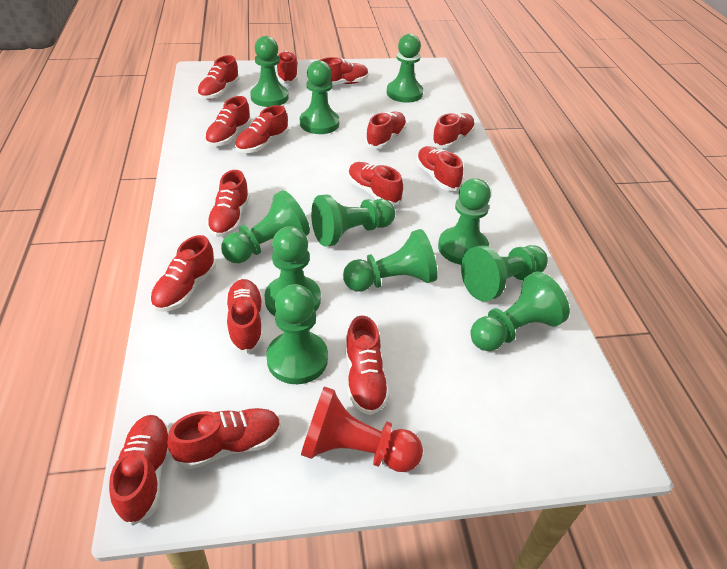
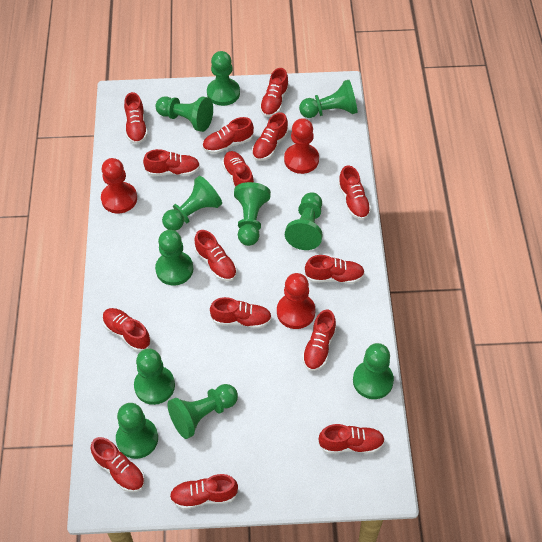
red pawn: 1 -> 3

